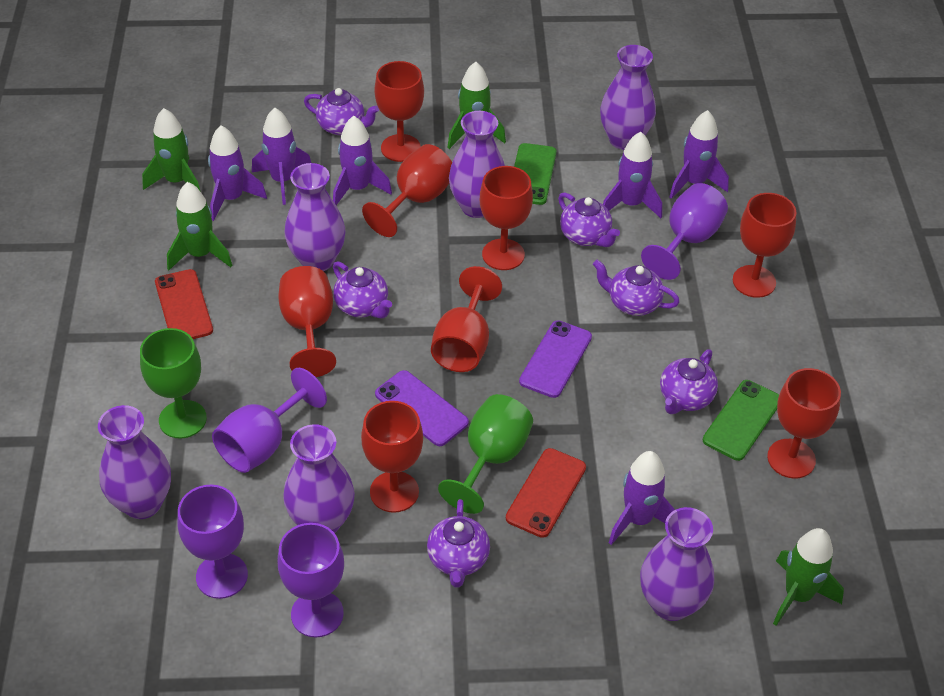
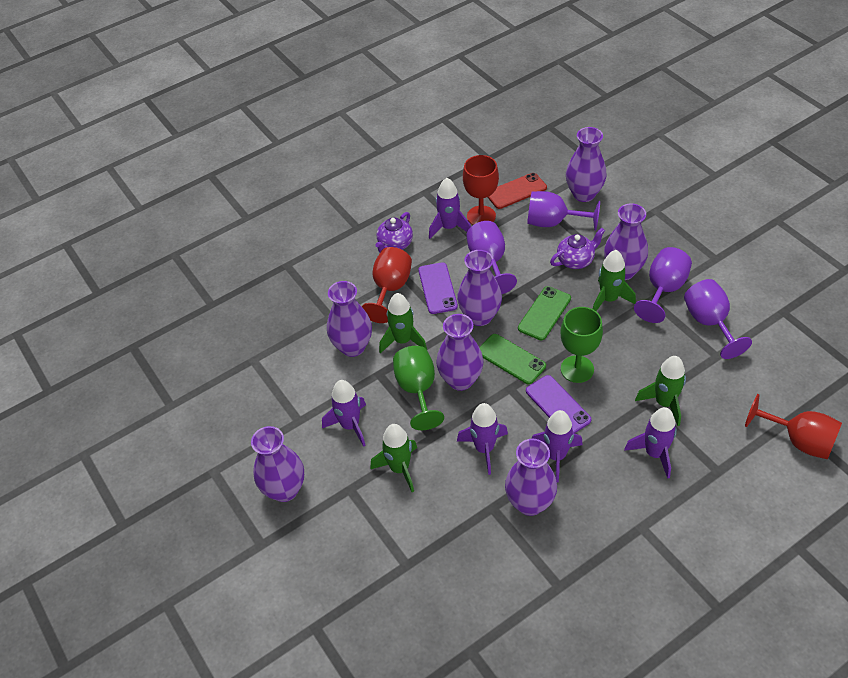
purple rocket: 6 -> 5
purple teapot: 6 -> 2
purple vase: 6 -> 7
red goblet: 8 -> 3
red phone: 2 -> 1

